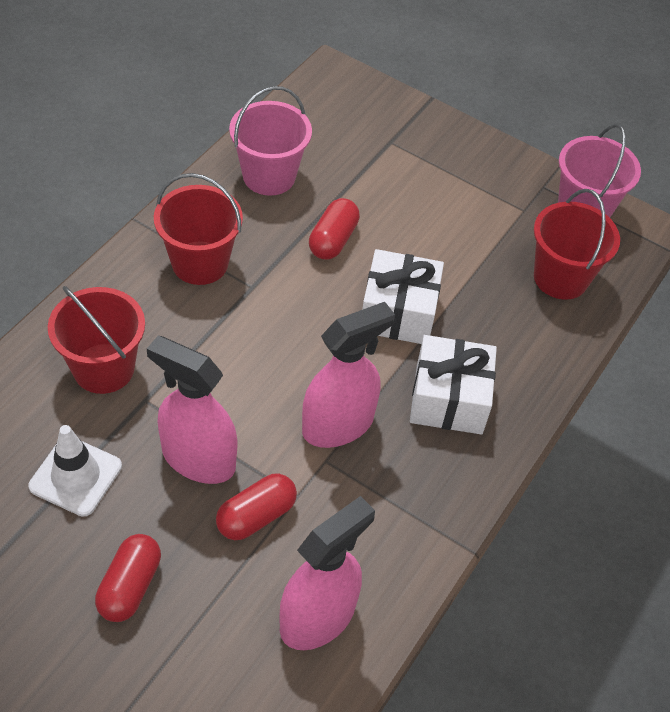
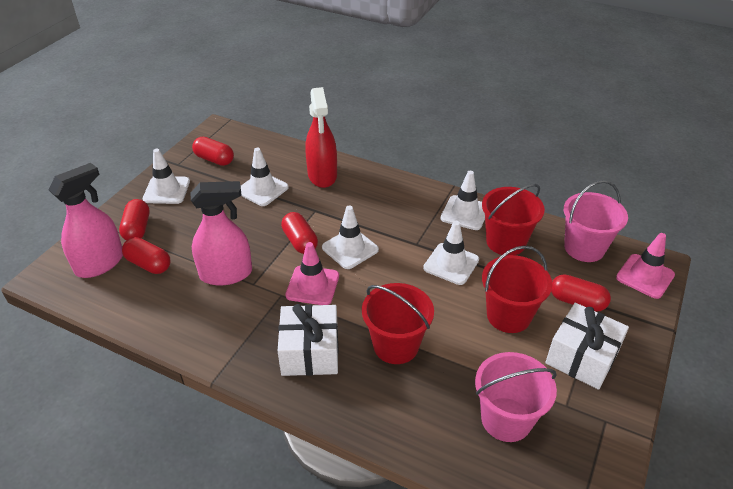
pink spray bottle: 3 -> 2
pink traffic cone: 0 -> 2
red capsule: 3 -> 5
red spray bottle: 0 -> 1
white traffic cone: 1 -> 5

